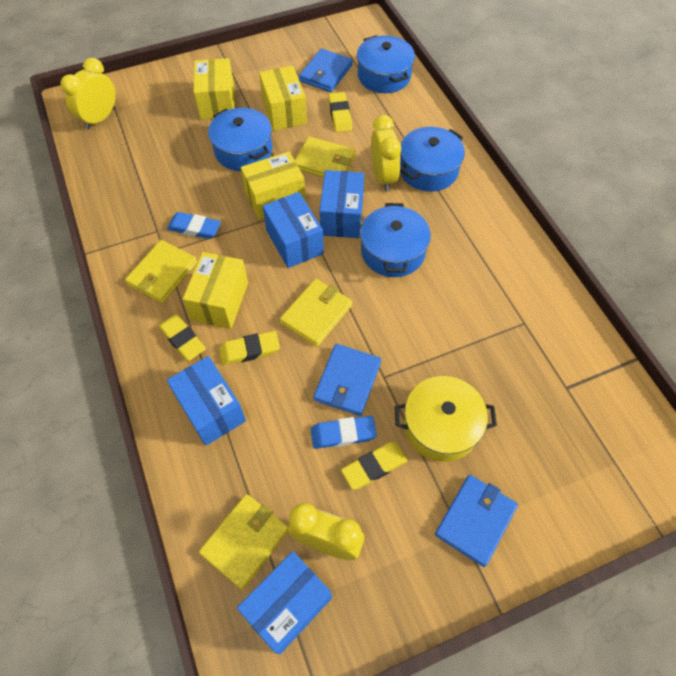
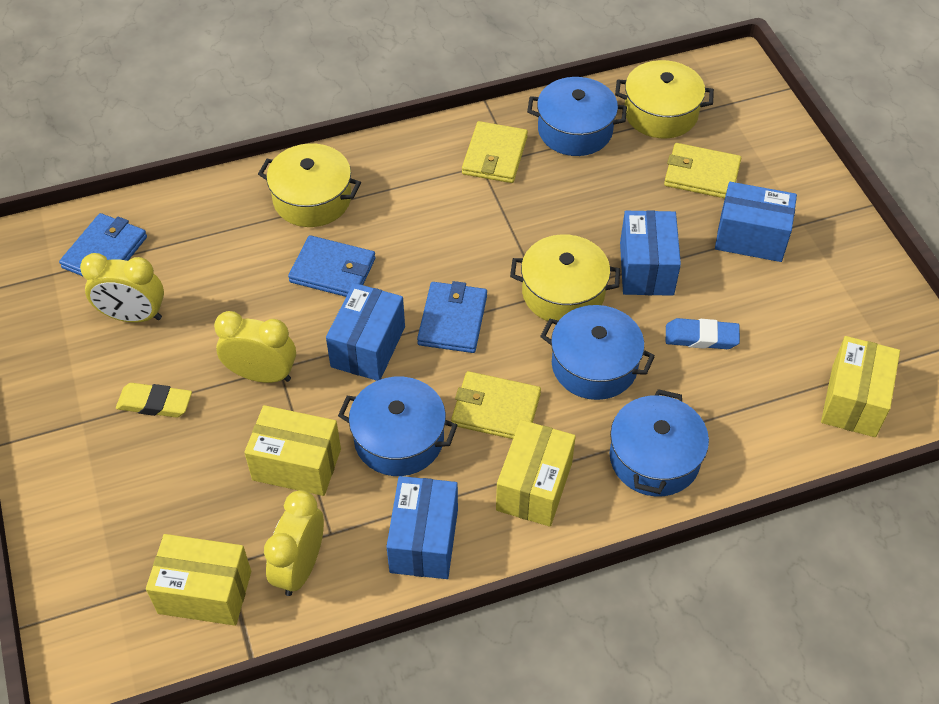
blue eraser: 2 -> 1
yellow eraser: 4 -> 1
yellow pot: 1 -> 3
yellow wallet: 4 -> 3

